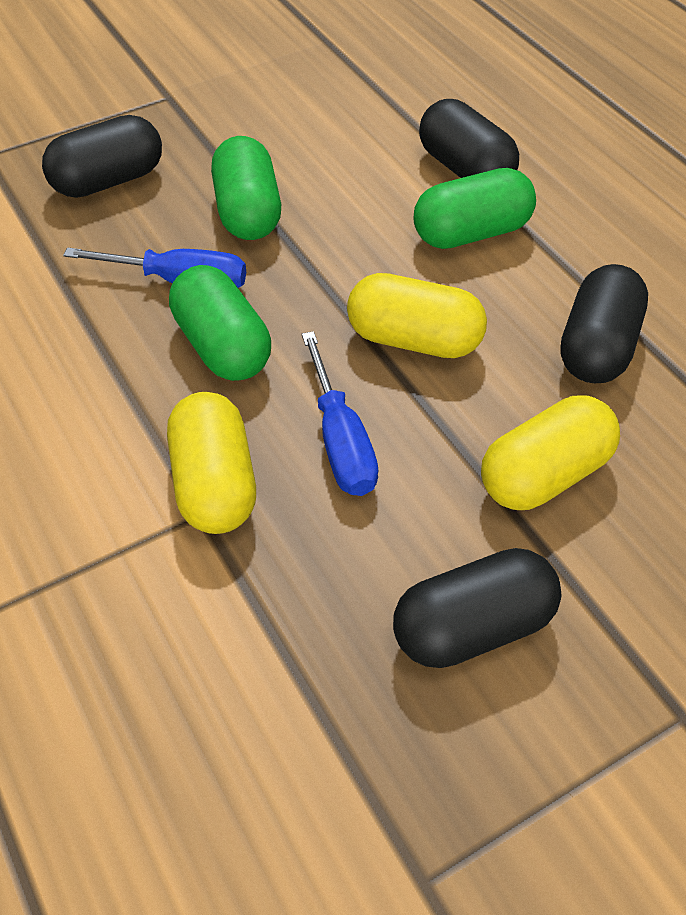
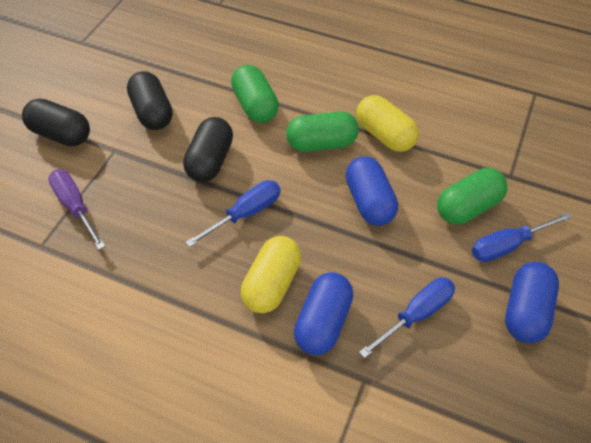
black capsule: 4 -> 3
blue capsule: 0 -> 3
blue screwdriver: 2 -> 3
purple screwdriver: 0 -> 1
yellow capsule: 3 -> 2

